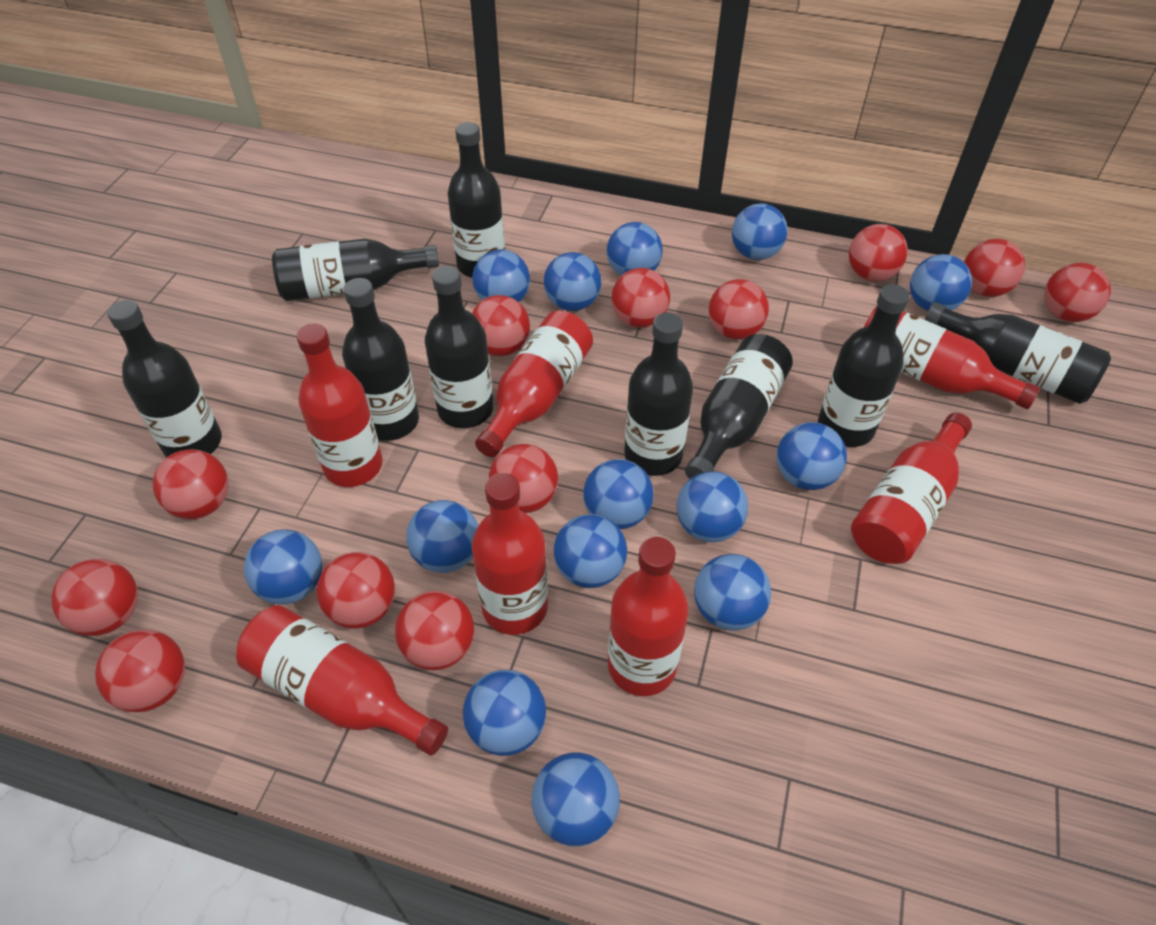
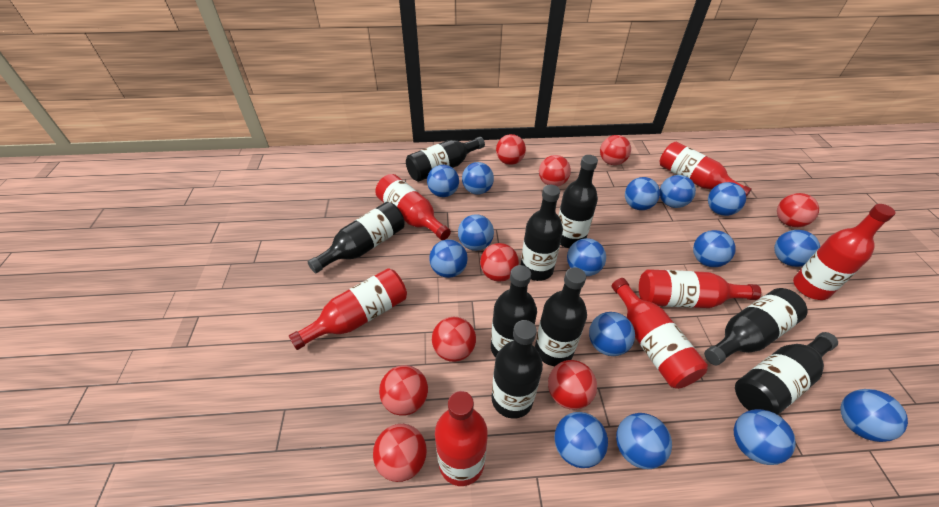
blue ball: 14 -> 15
red ball: 12 -> 9

